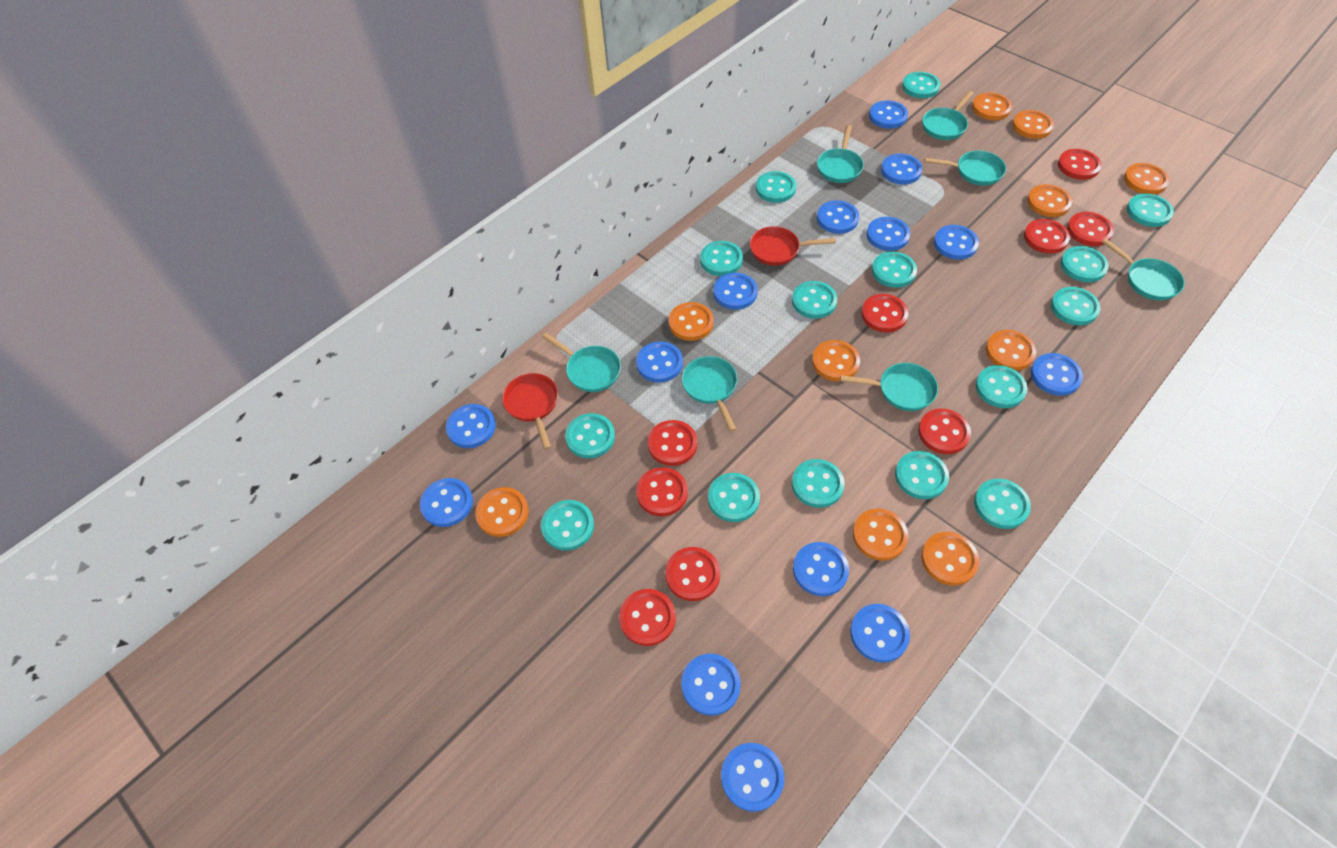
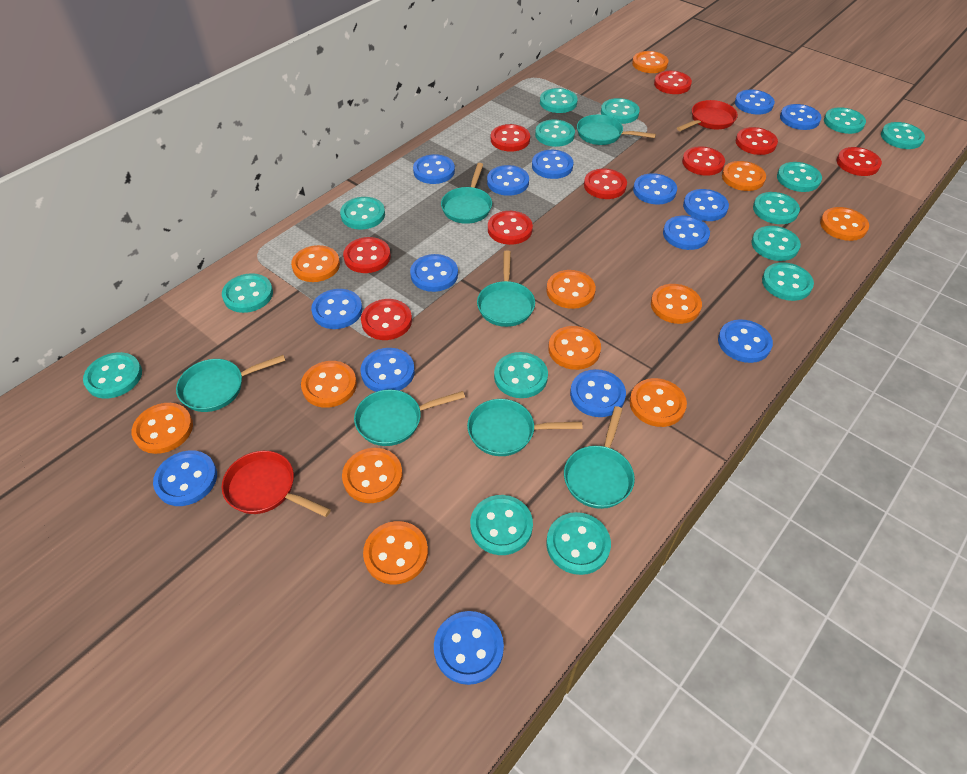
blue button: 14 -> 15
orange button: 10 -> 12

